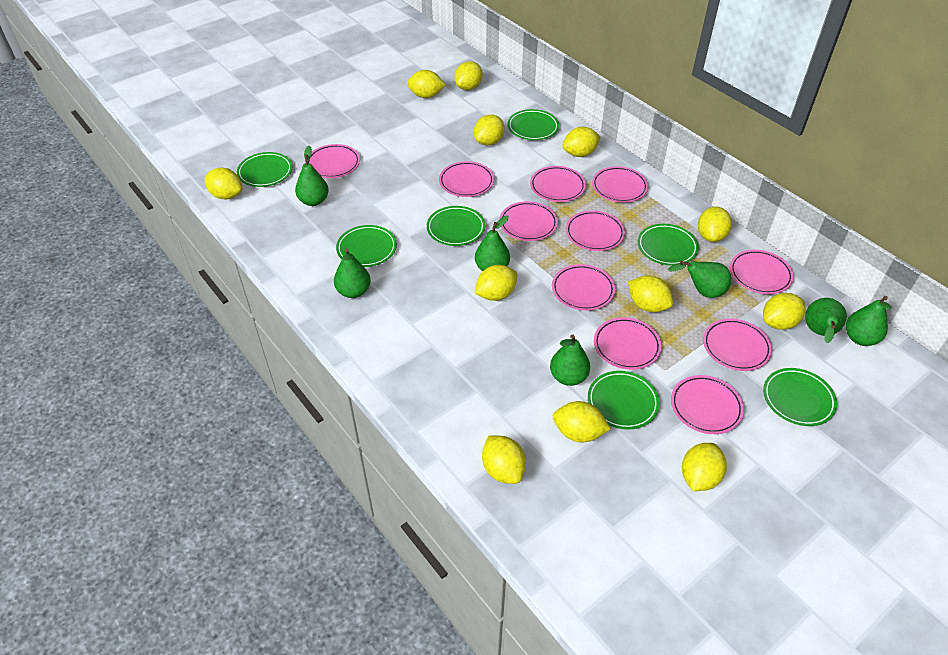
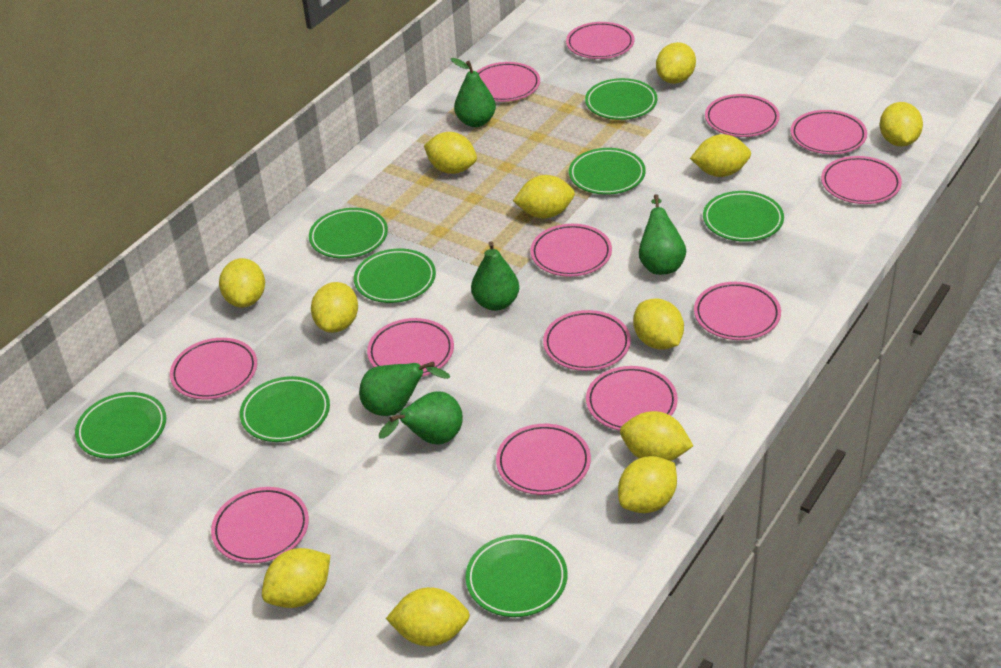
green pear: 7 -> 5
green plate: 7 -> 8
pink plate: 11 -> 13

